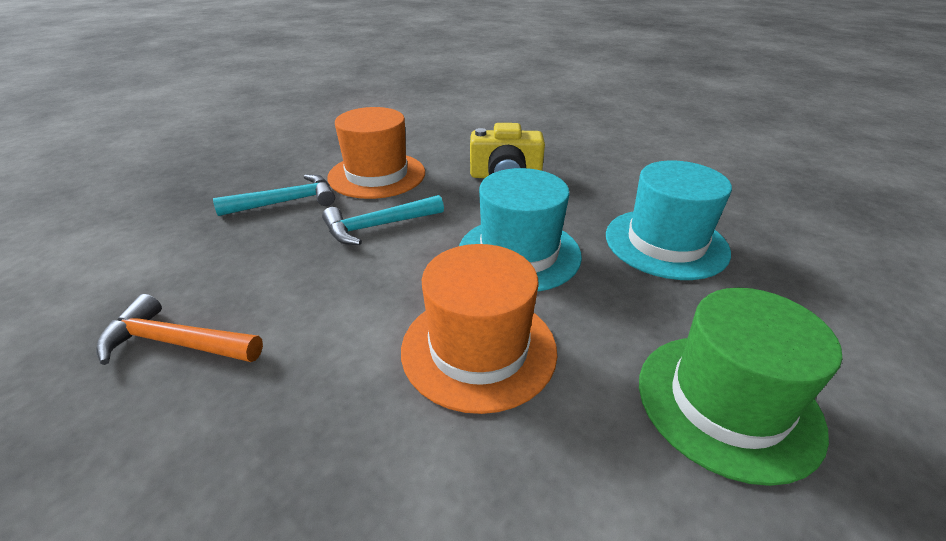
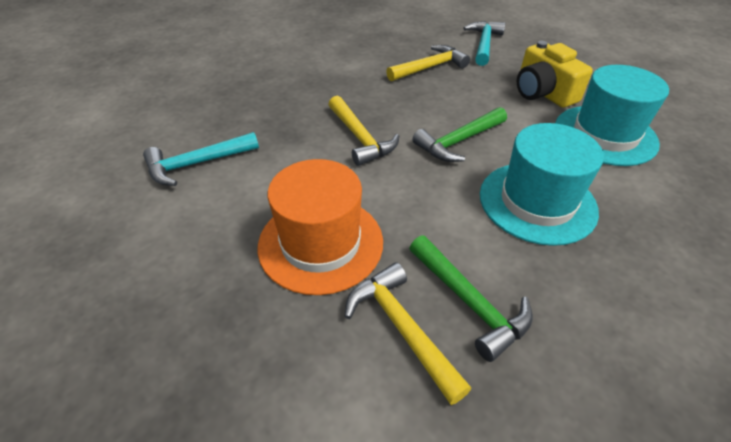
green hammer: 0 -> 2
green hat: 1 -> 0
orange hammer: 1 -> 0
orange hat: 2 -> 1
yellow hammer: 0 -> 3

